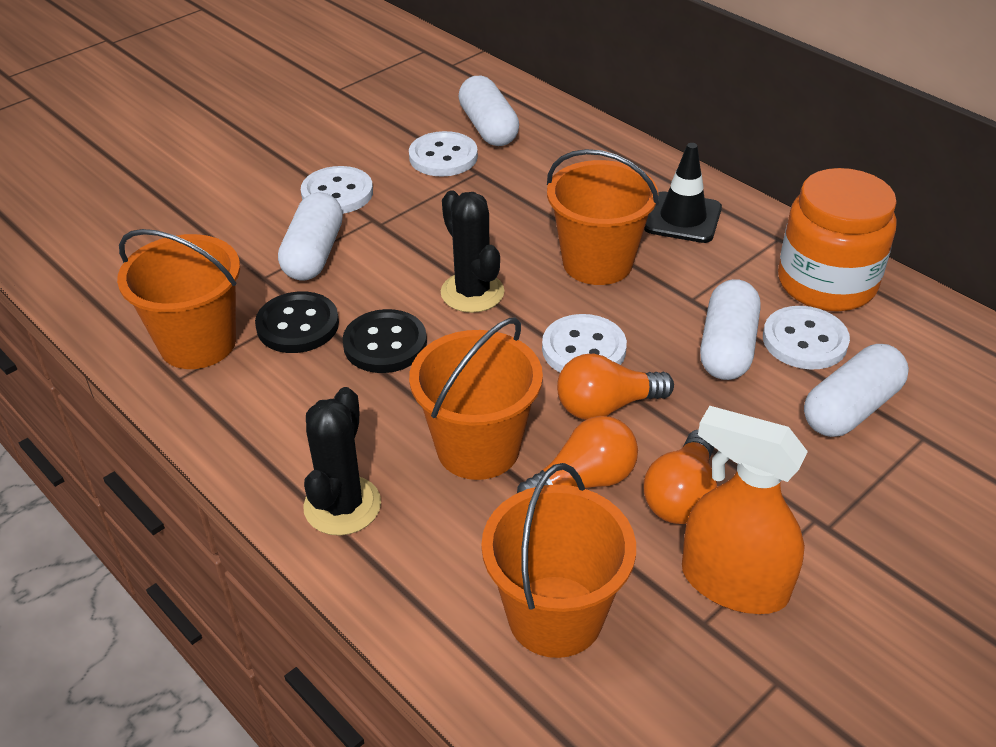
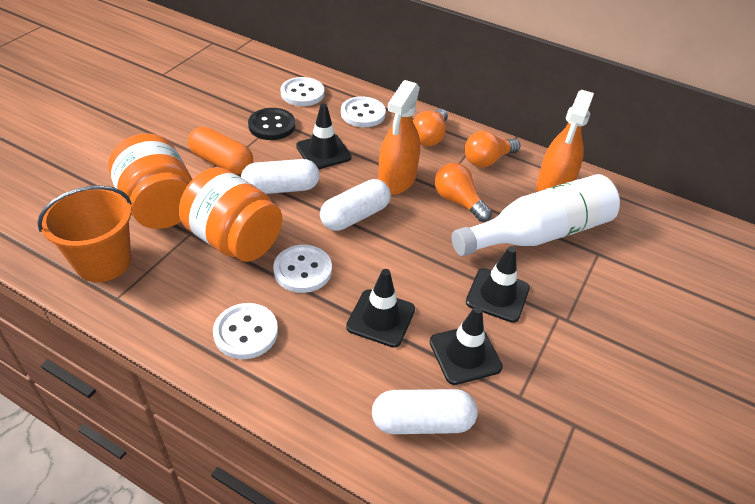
black button: 2 -> 1
black cactus: 2 -> 0
black traffic cone: 1 -> 4
orange bucket: 4 -> 1
orange capsule: 0 -> 1
orange jar: 1 -> 2
orange spray bottle: 1 -> 2
white bottle: 0 -> 1
white capsule: 4 -> 3

